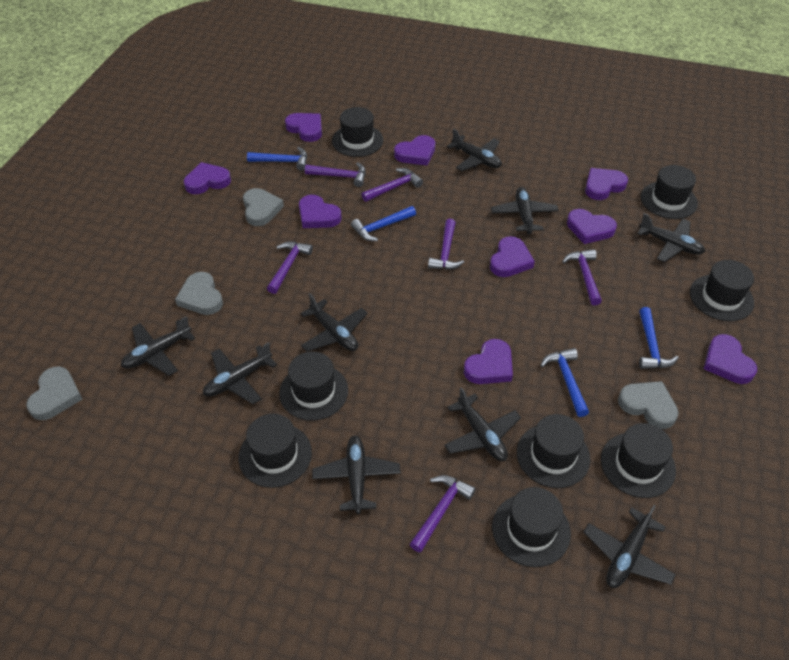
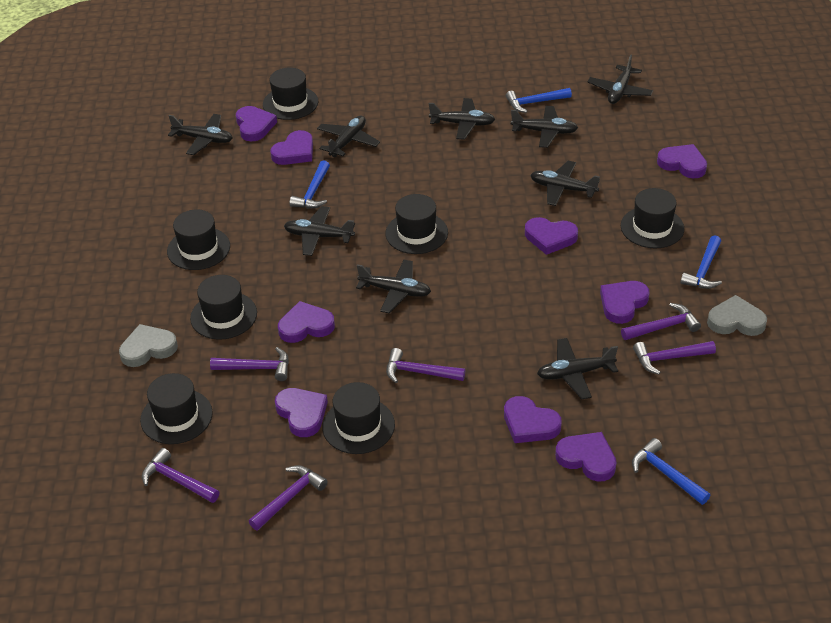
black hat: 8 -> 7
grey heart: 4 -> 2

